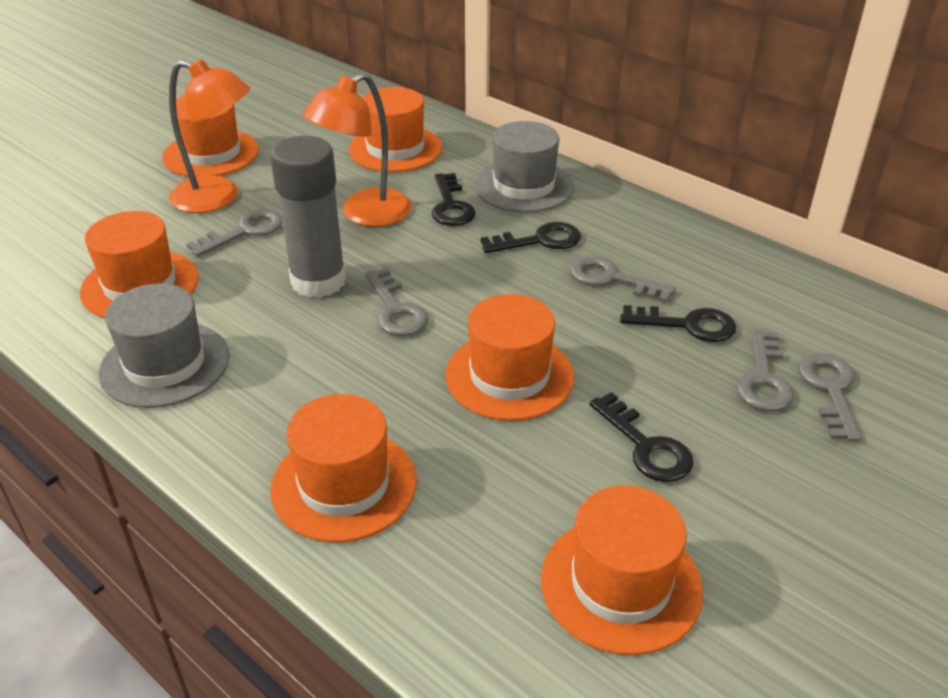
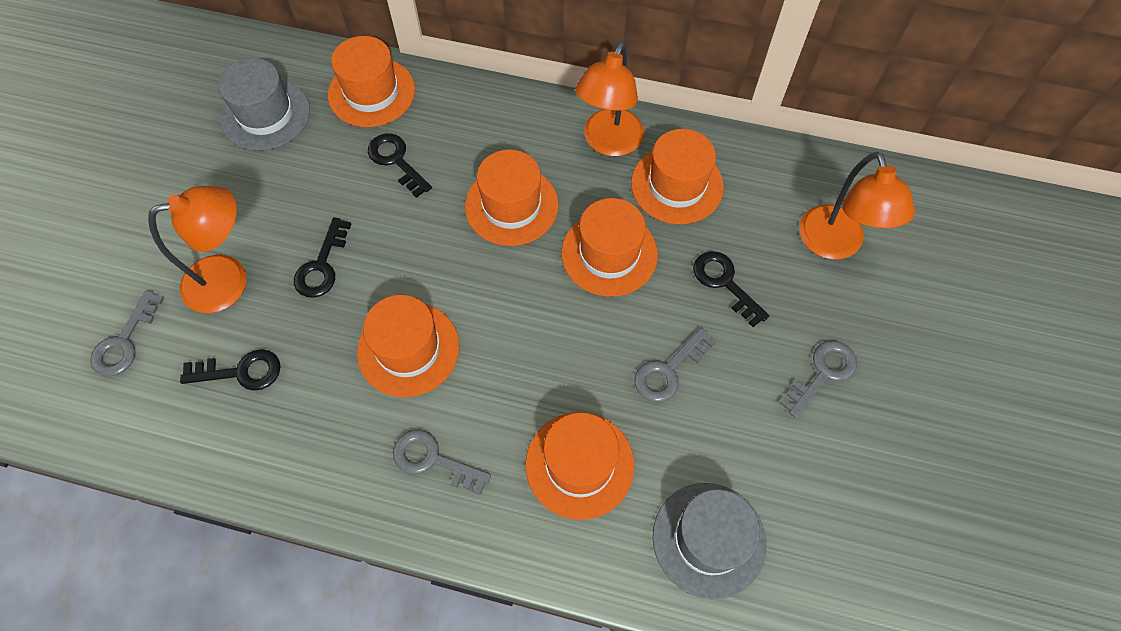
grey glue stick: 1 -> 0
grey key: 5 -> 4
orange lamp: 2 -> 3

